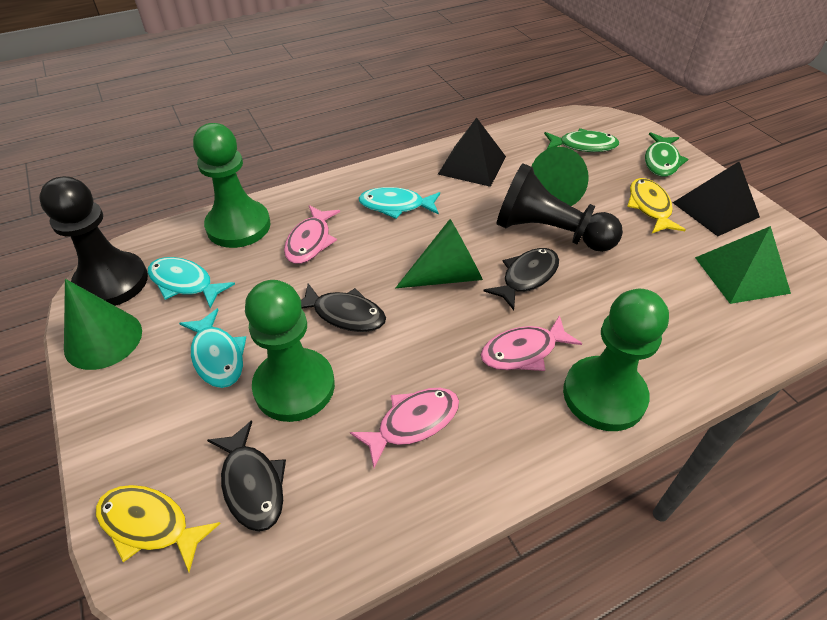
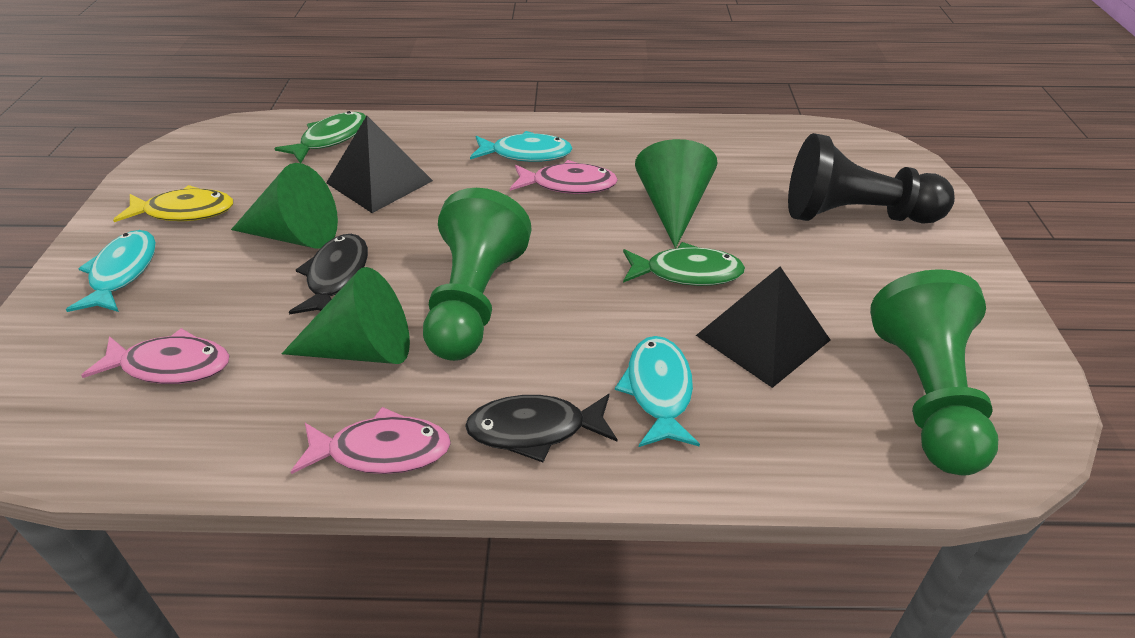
black fish: 3 -> 2
black pawn: 2 -> 1
green pawn: 3 -> 2
green pyramid: 1 -> 0
yellow fish: 2 -> 1

